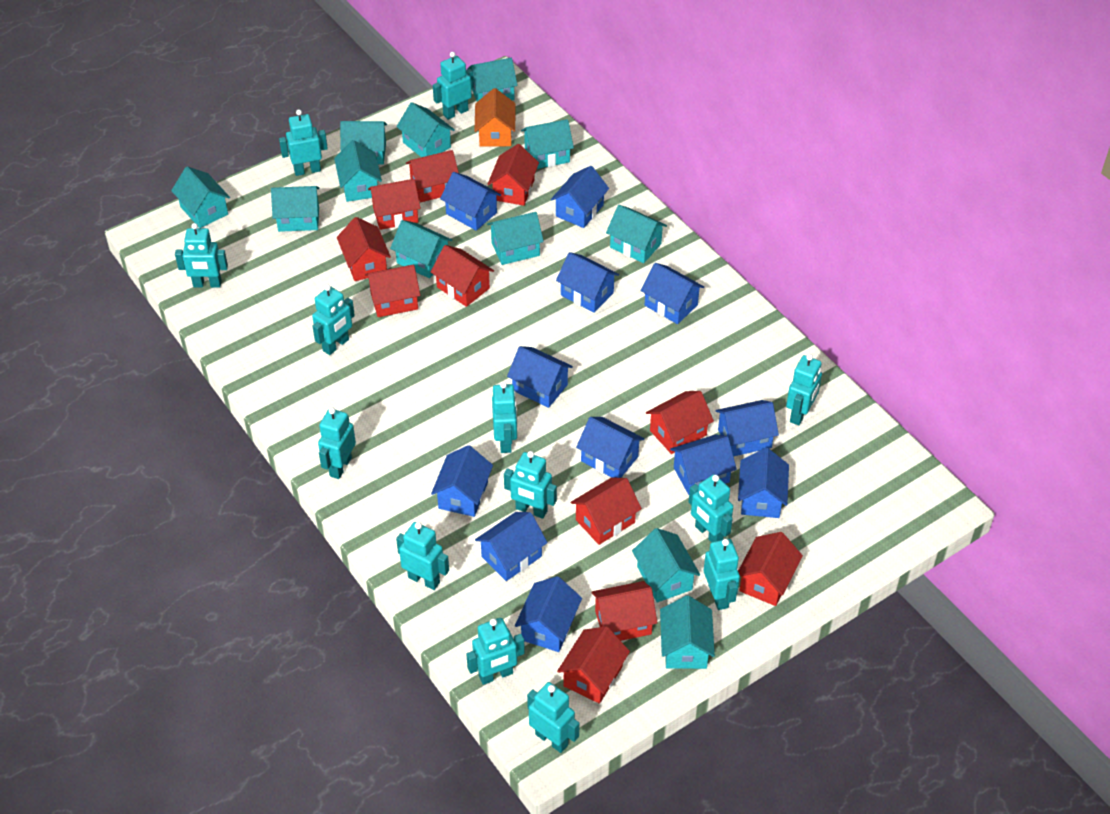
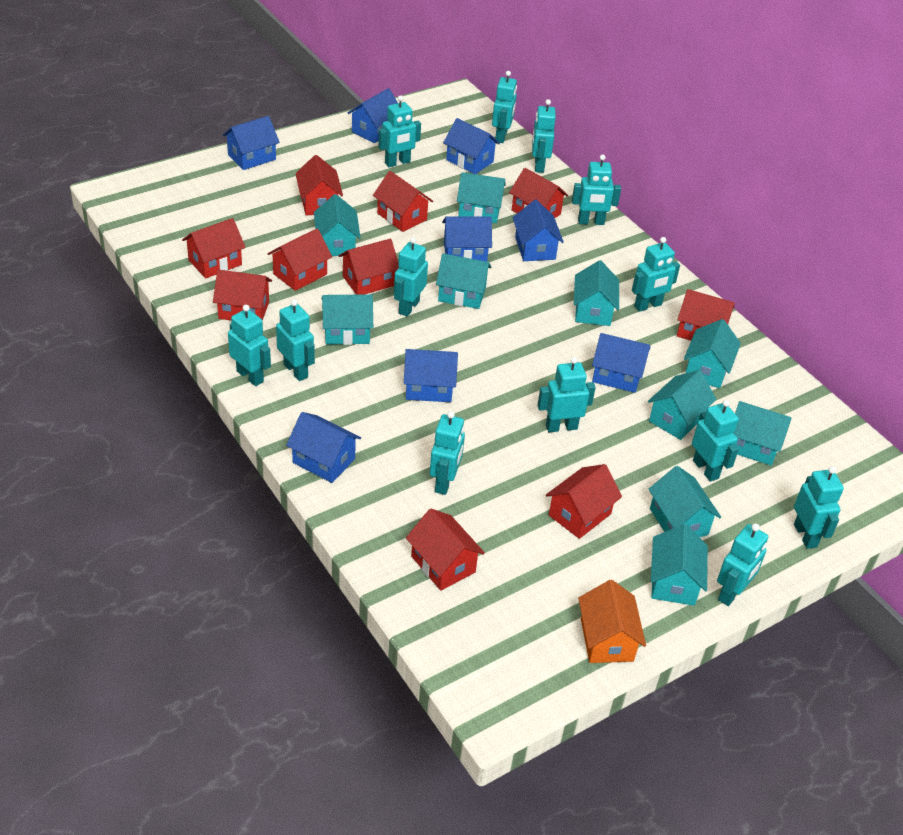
blue house: 12 -> 8
red house: 11 -> 10
turquoise house: 12 -> 10

